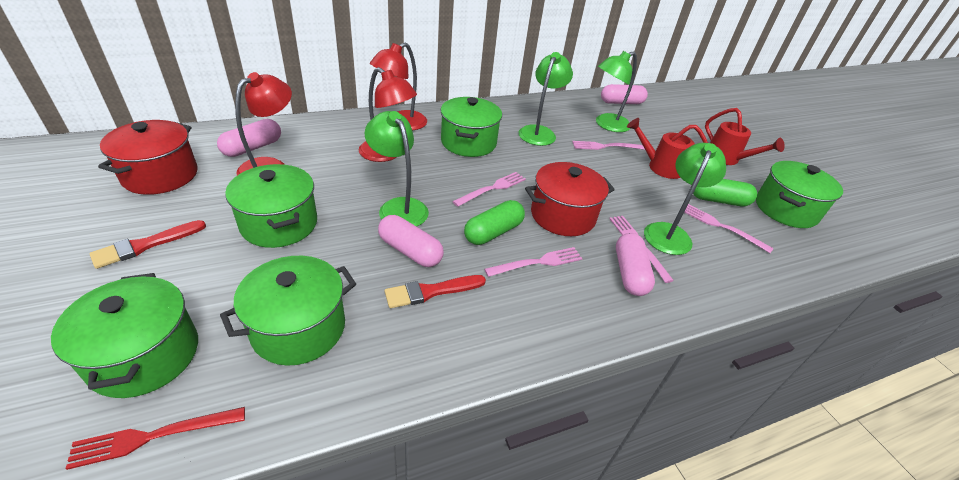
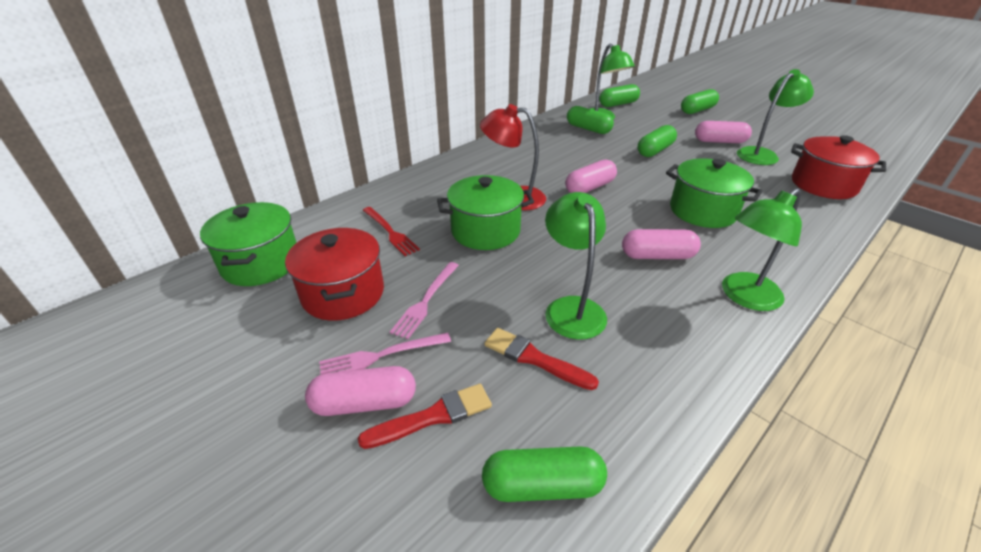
green capsule: 2 -> 5
green pot: 5 -> 3
pink fork: 5 -> 2
red lamp: 3 -> 1
red watering can: 2 -> 0

